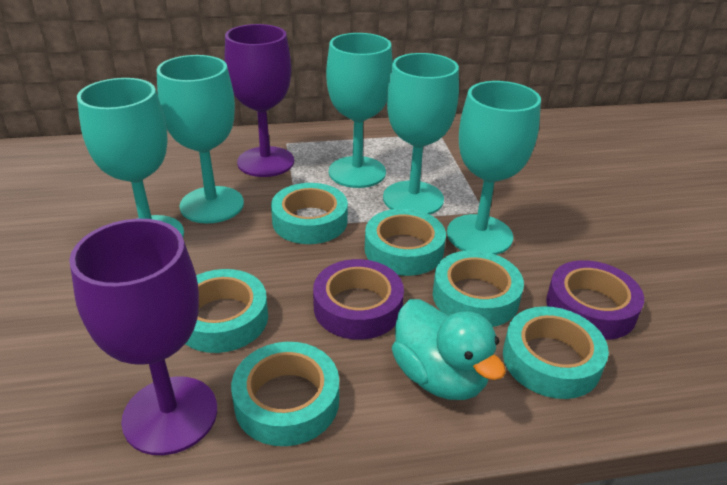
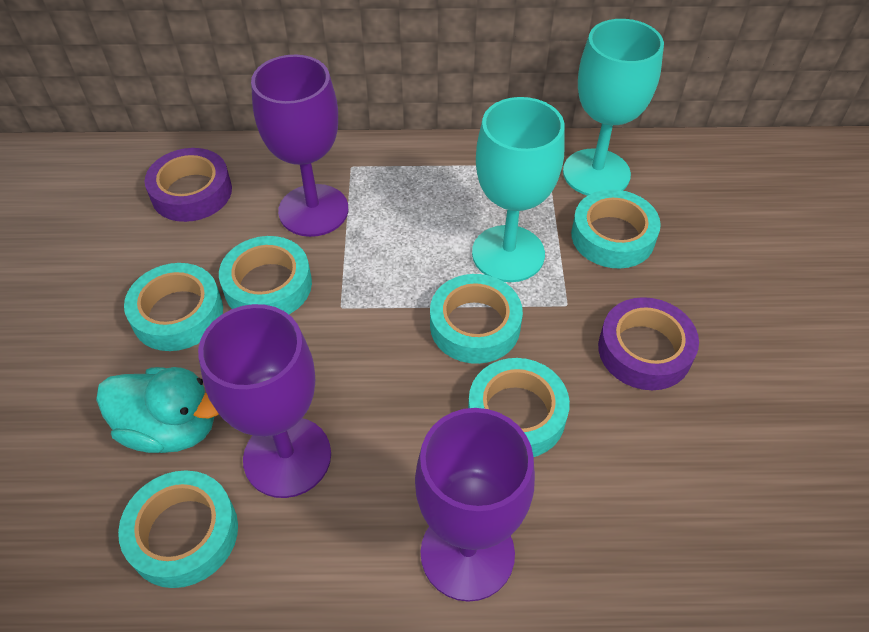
purple goblet: 2 -> 3
turquoise goblet: 5 -> 2

